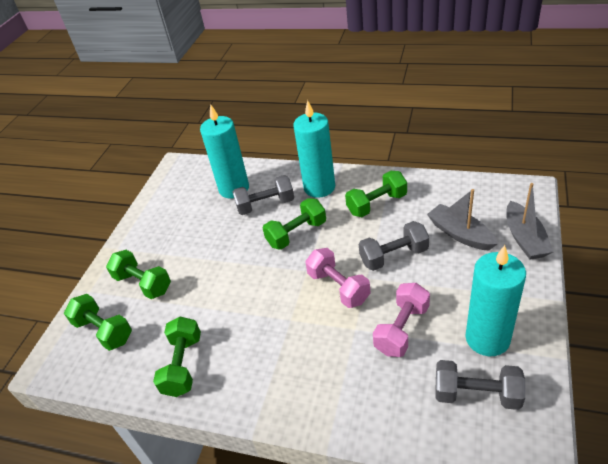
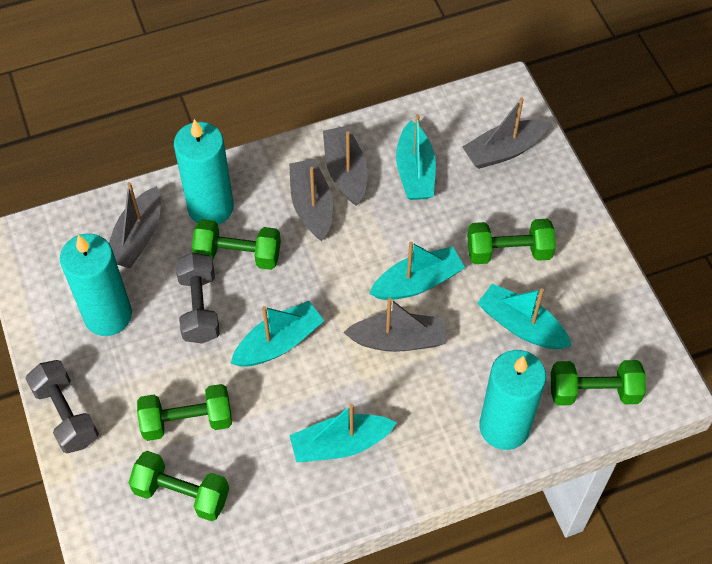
grey boat: 2 -> 5
grey dumbbell: 3 -> 2
pink dumbbell: 2 -> 0
turquoise boat: 0 -> 5

